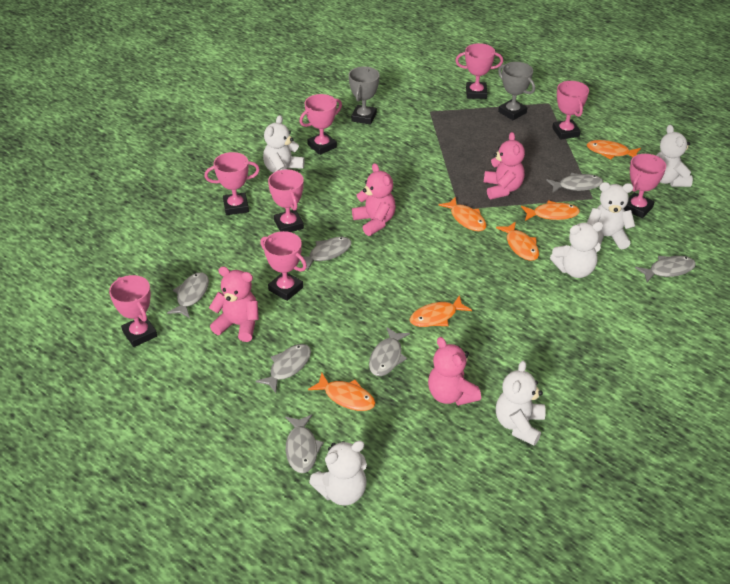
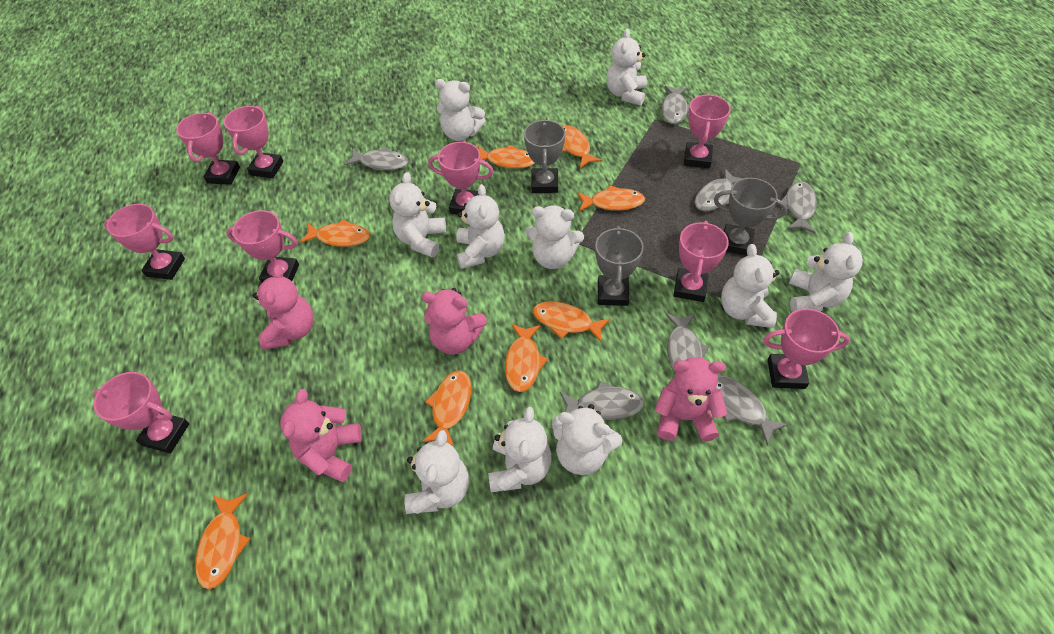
grey trophy: 2 -> 3
orange fish: 6 -> 8
pink trophy: 8 -> 9
white teddy bear: 6 -> 10

